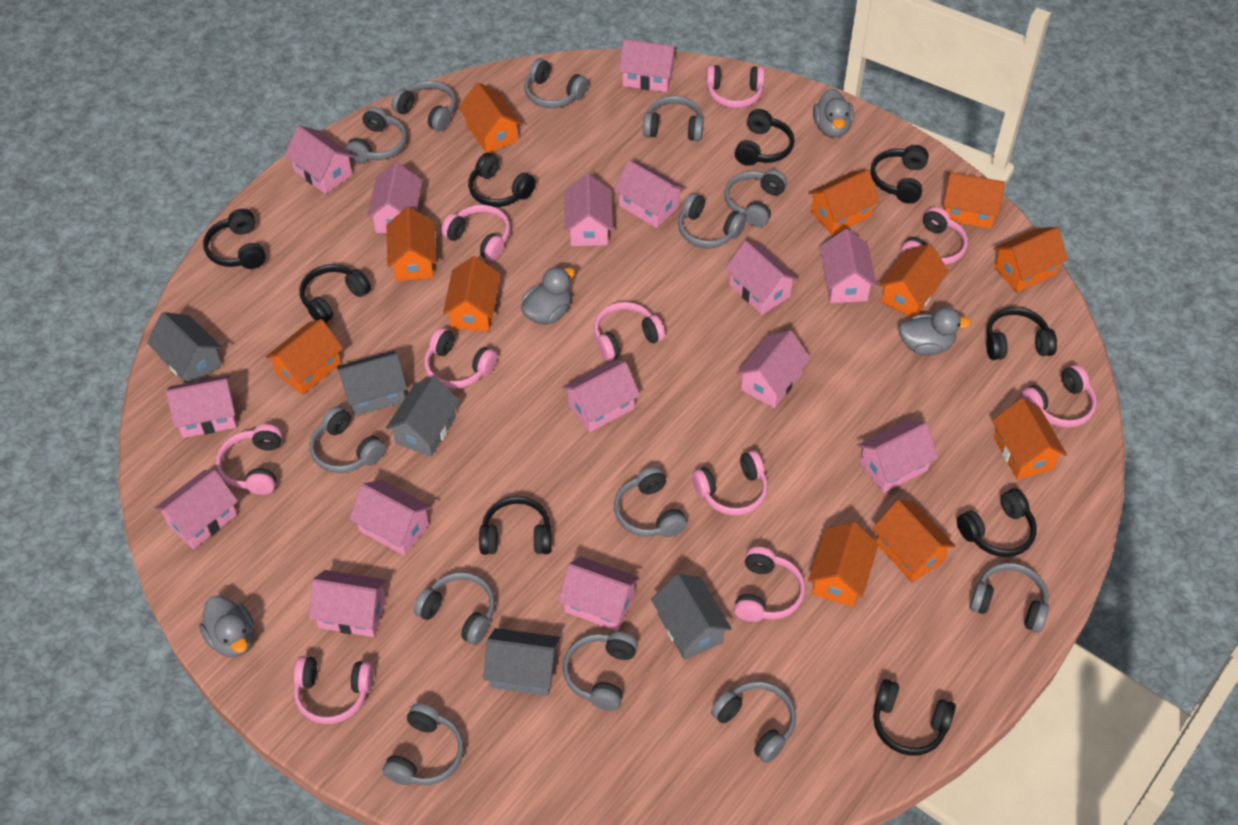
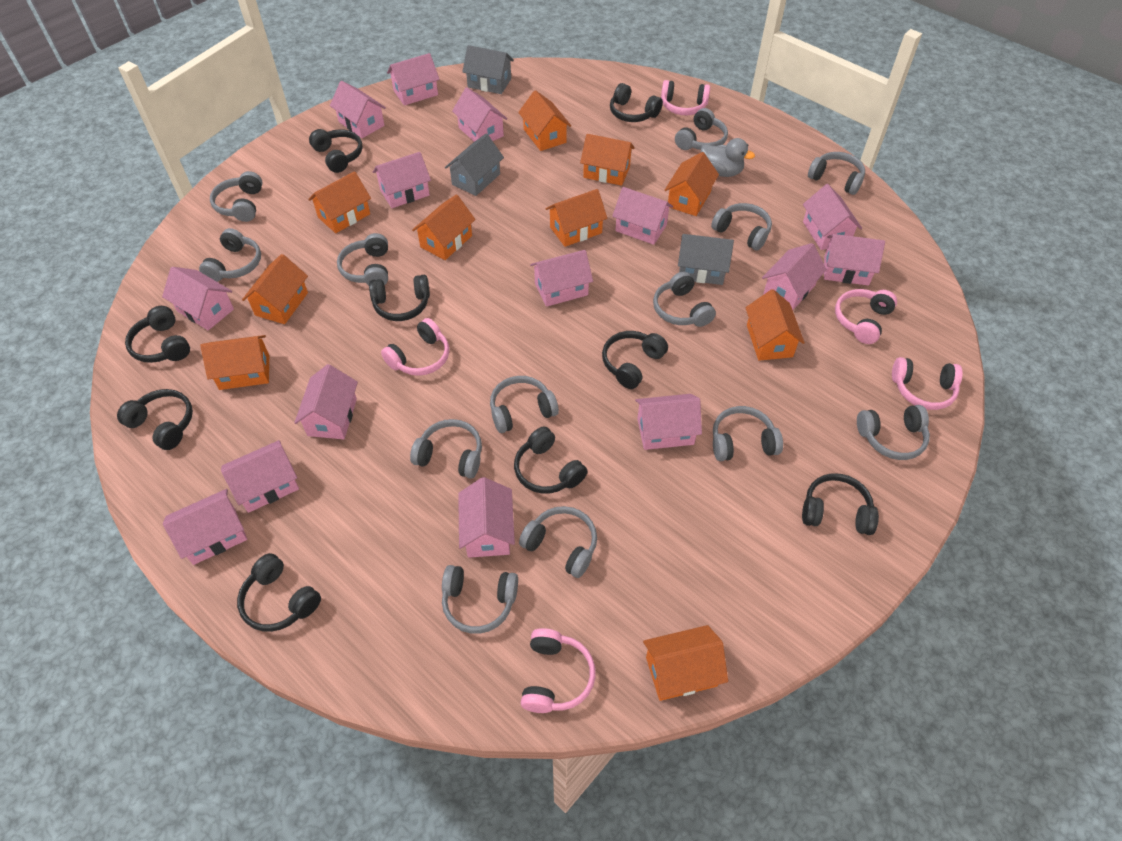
grey duck: 4 -> 1
grey house: 5 -> 3
orange house: 11 -> 10
pink headphones: 10 -> 5

